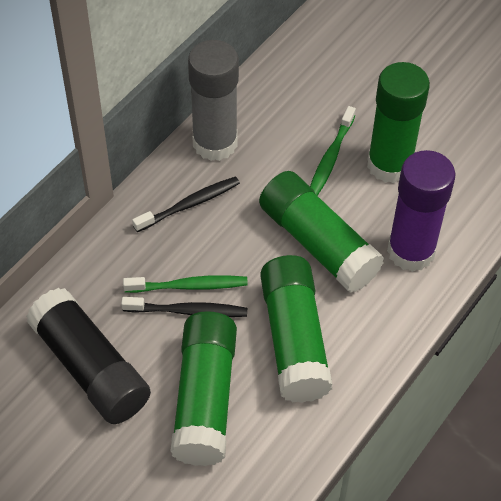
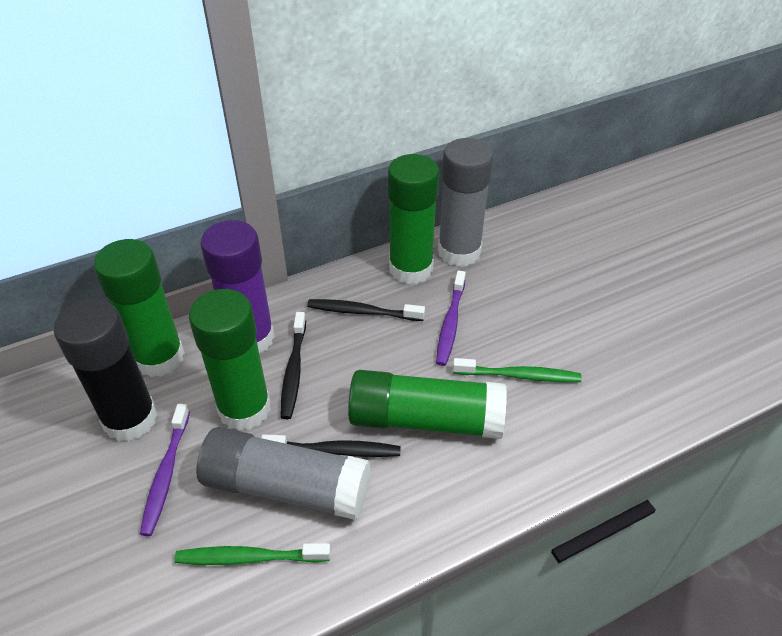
black toothbrush: 2 -> 3
grey glue stick: 1 -> 2
purple toothbrush: 0 -> 2

